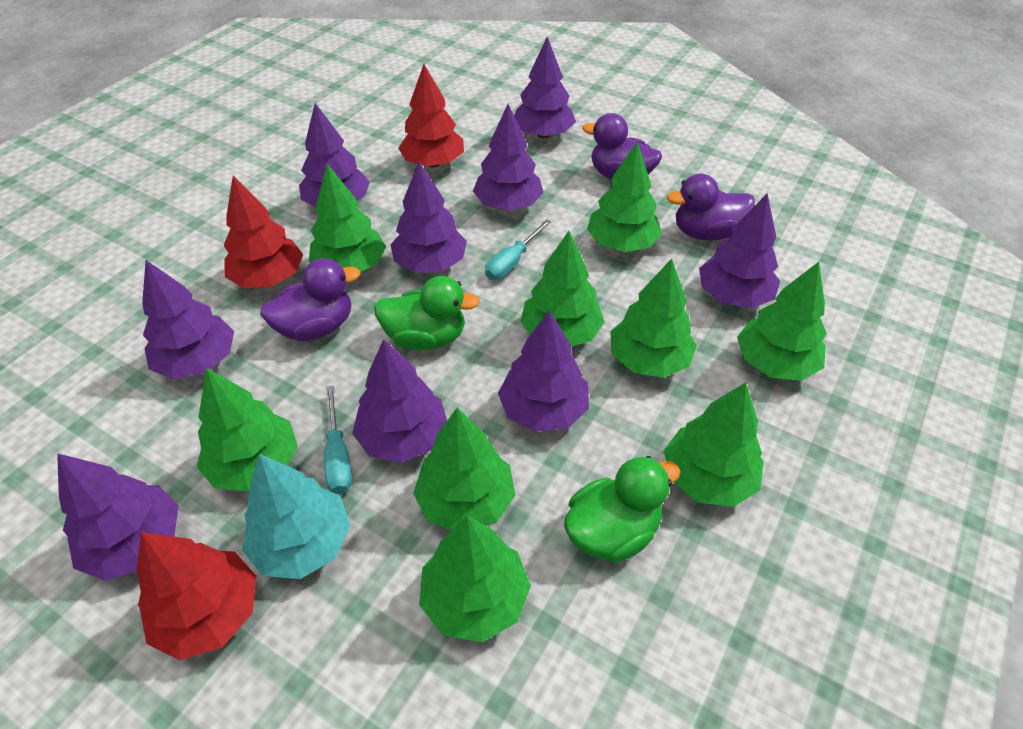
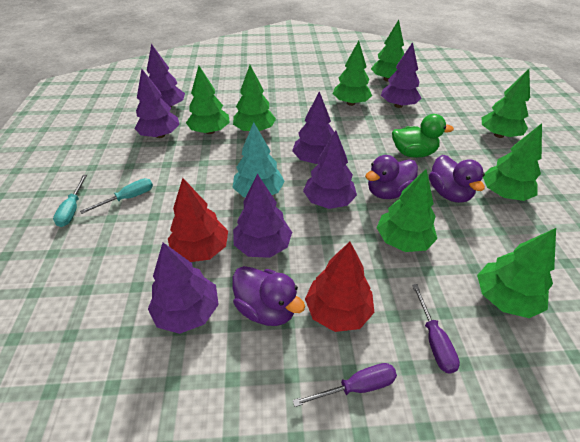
green duck: 2 -> 1
green tree: 9 -> 8
purple screwdriver: 0 -> 2
purple tree: 9 -> 7
red tree: 3 -> 2

